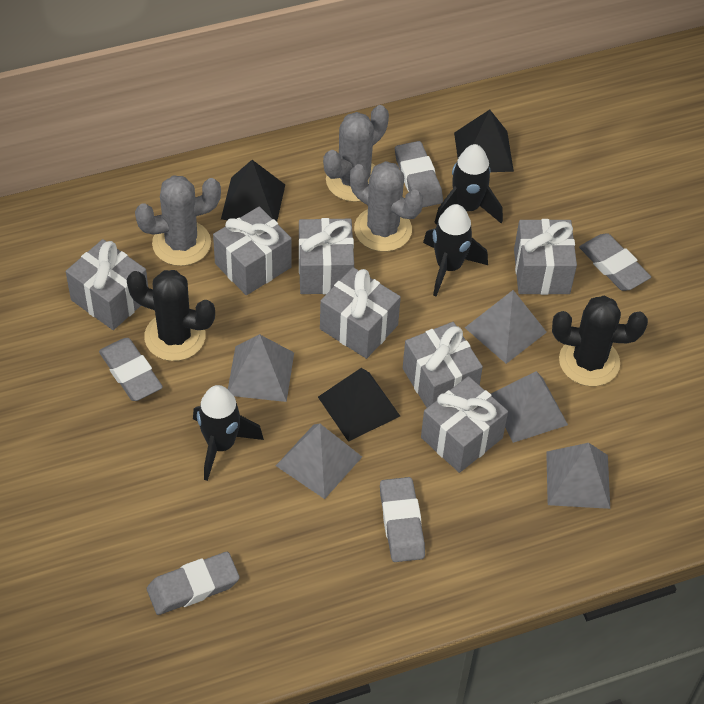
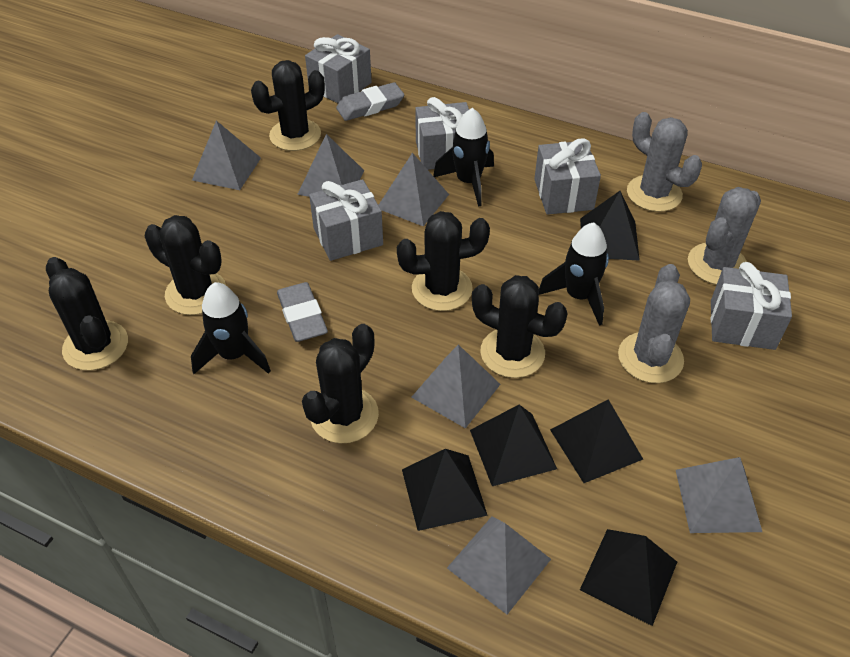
black cactus: 2 -> 6
black pyramid: 3 -> 5
grey eraser: 5 -> 2
grey gift: 7 -> 5
grey pyramid: 5 -> 6

